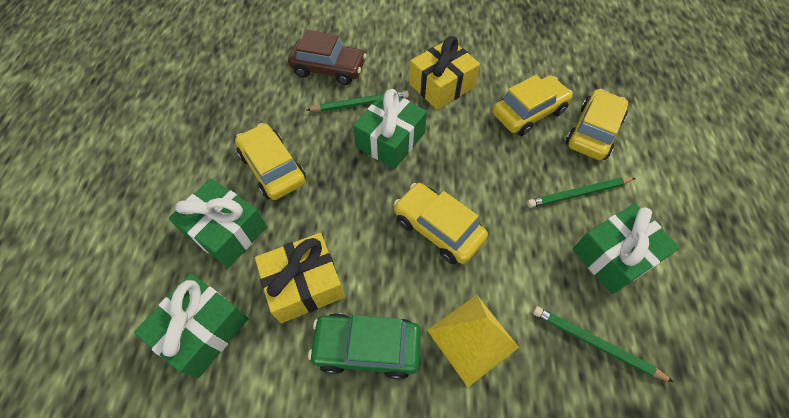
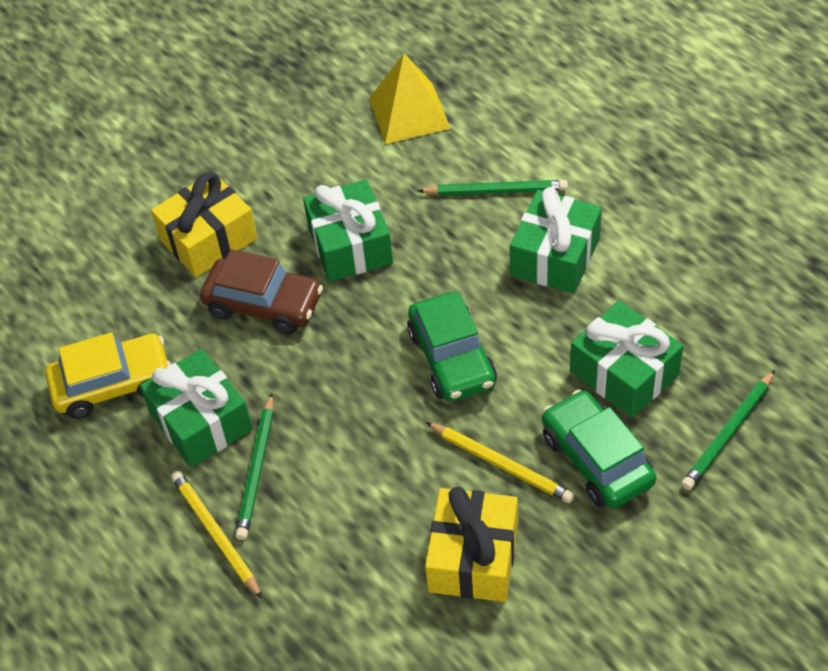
green car: 1 -> 2
yellow car: 4 -> 1
yellow pencil: 0 -> 2

